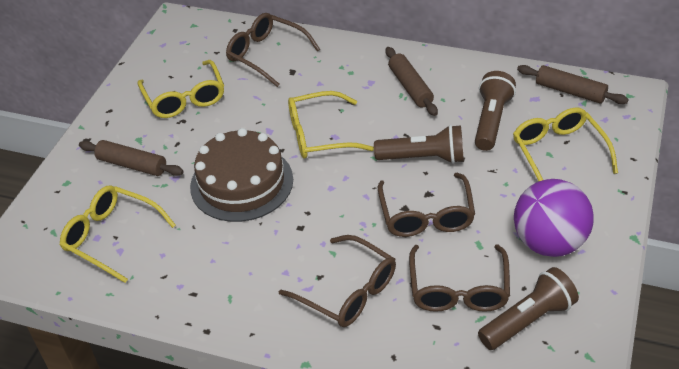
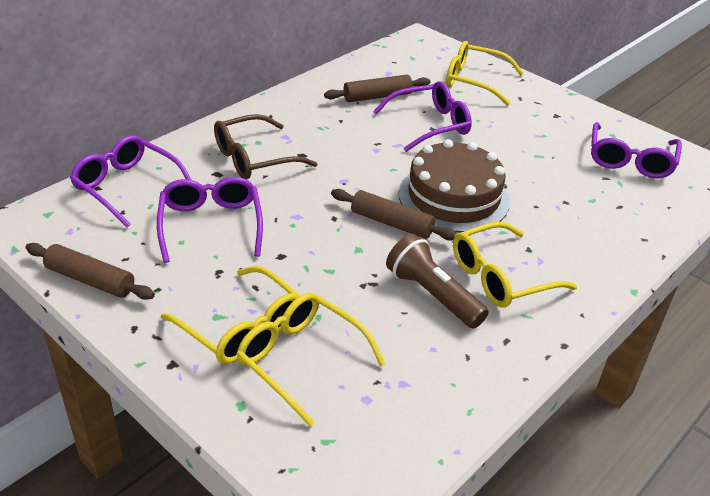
brown flashlight: 3 -> 1
brown glasses: 4 -> 1
purple ball: 1 -> 0
purple glasses: 0 -> 4

